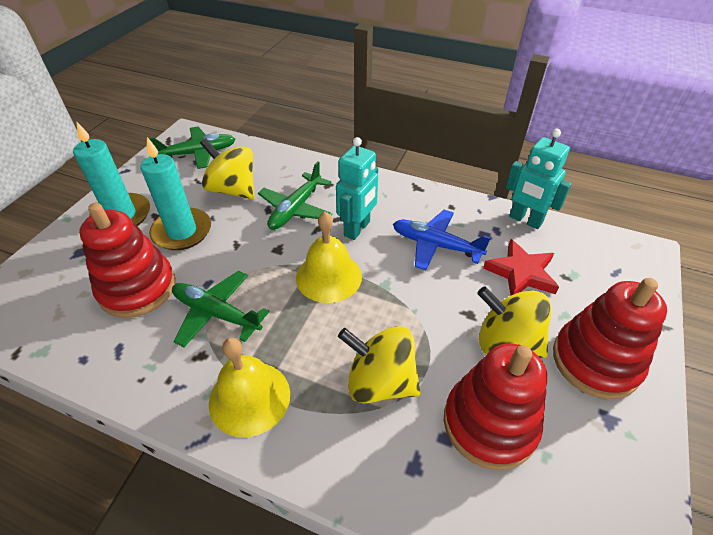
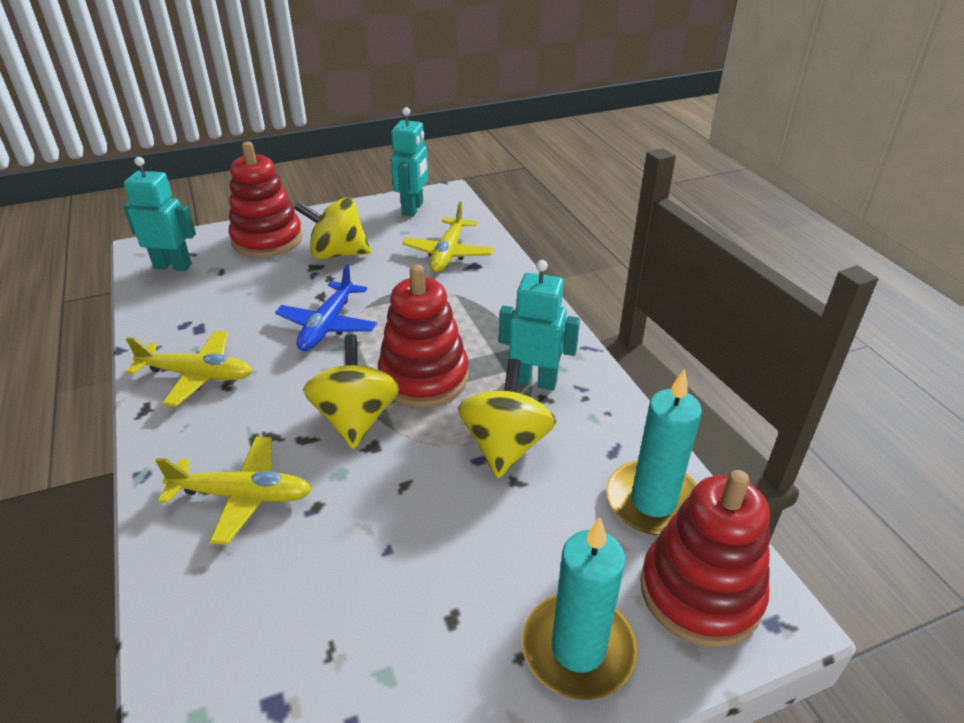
green plane: 3 -> 0
red star: 1 -> 0
turquoise robot: 2 -> 3
yellow bell: 2 -> 0
yellow plane: 0 -> 3

